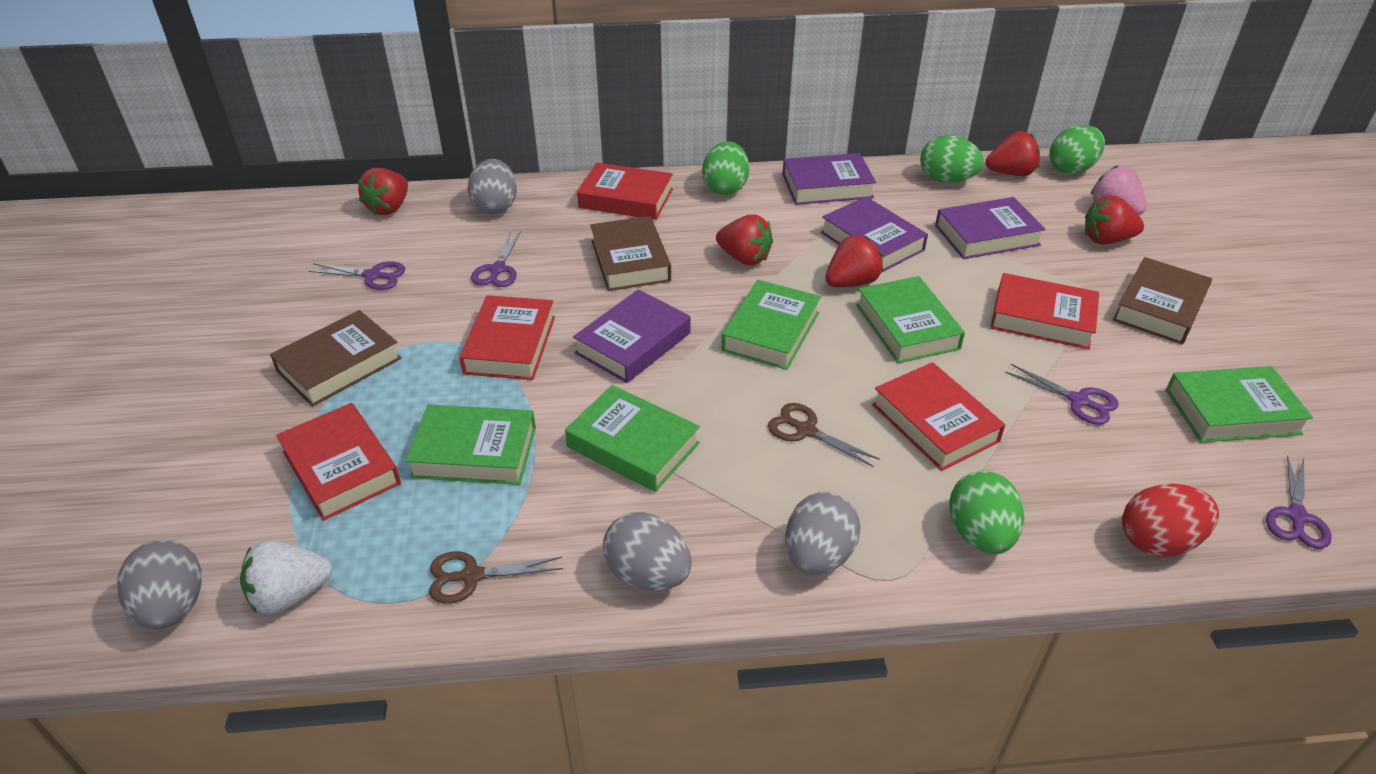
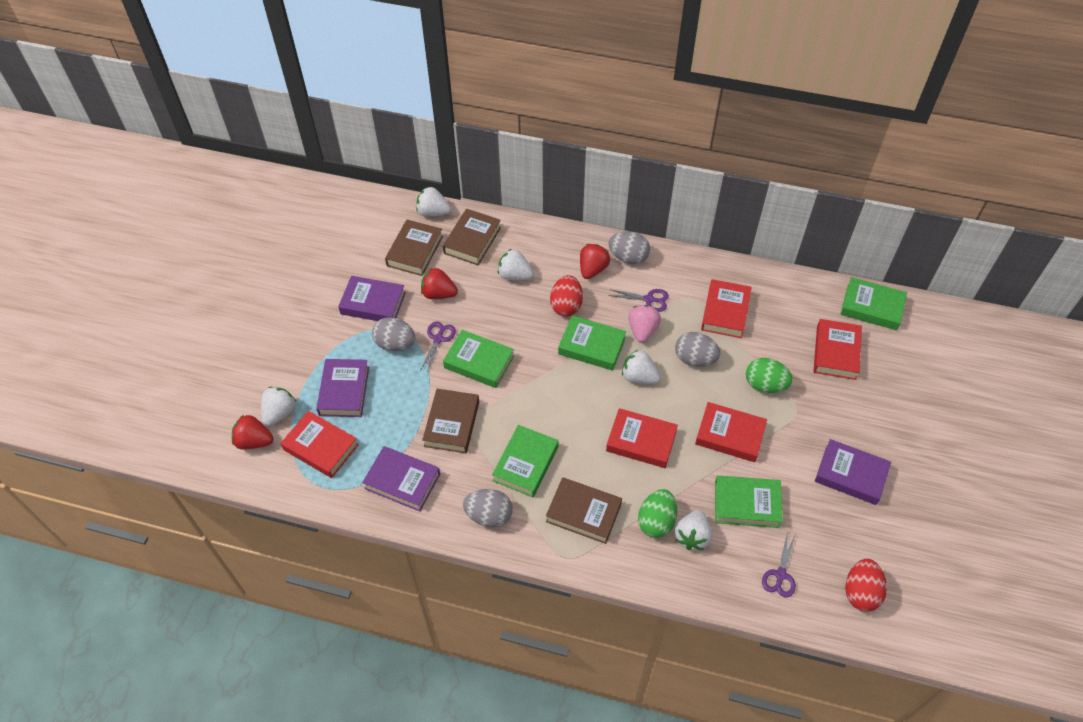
brown book: 3 -> 4
brown scissors: 2 -> 0
green egg: 4 -> 2
purple scissors: 4 -> 3
red egg: 1 -> 2
red strawberry: 5 -> 3
white strawberry: 1 -> 5

